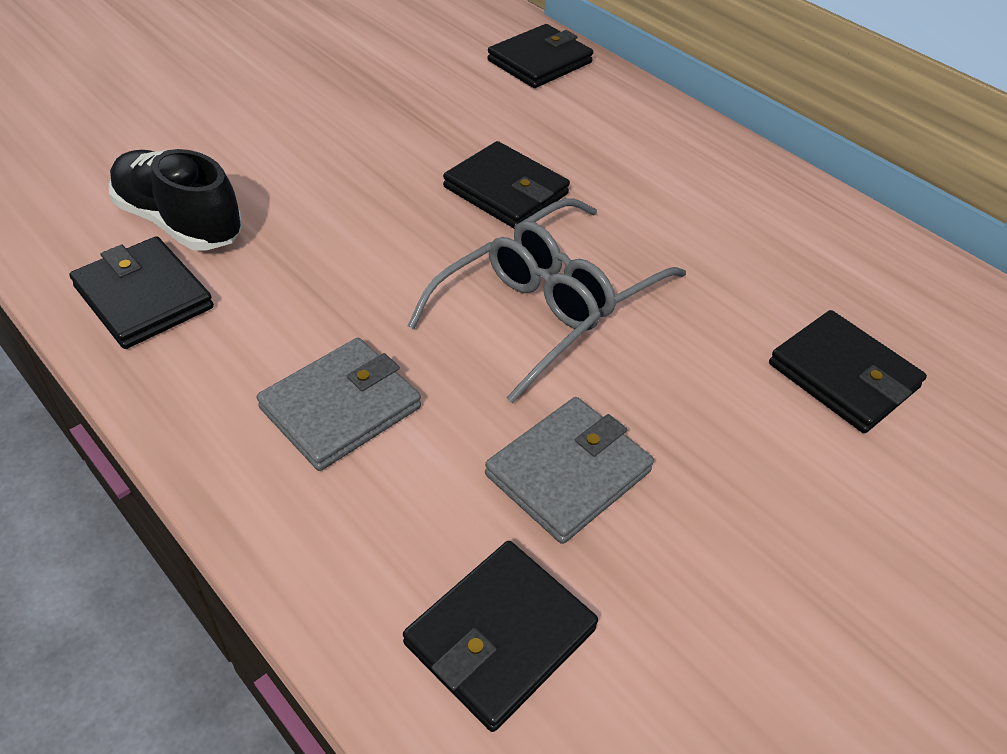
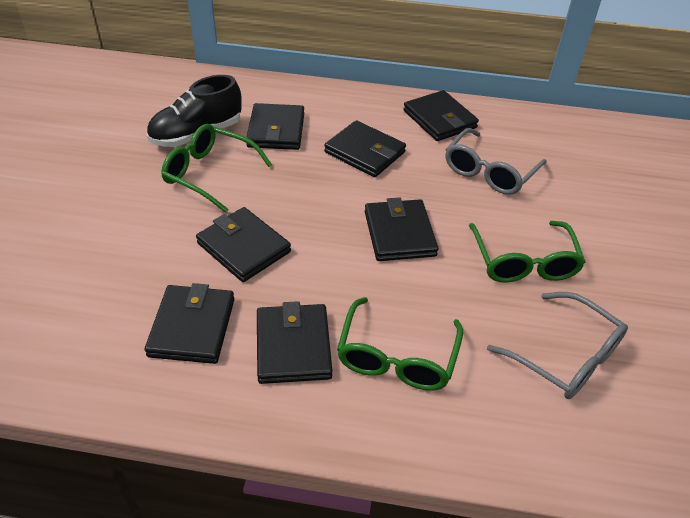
black wallet: 5 -> 7
green glasses: 0 -> 3
grey wallet: 2 -> 0

